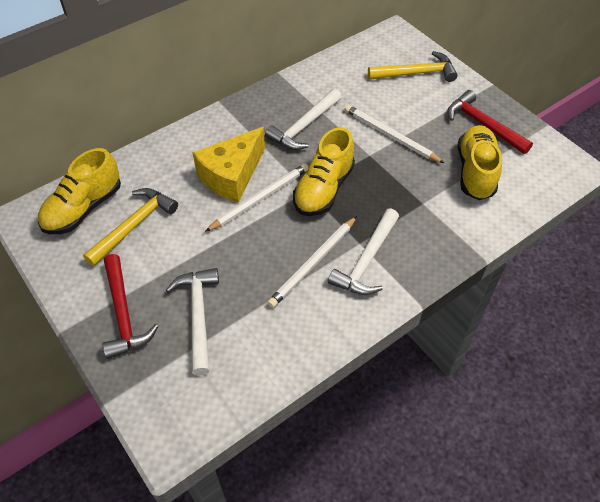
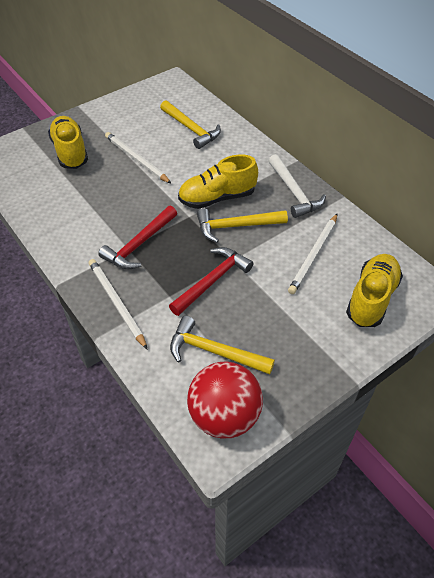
red ball: 0 -> 1
white hammer: 3 -> 1
yellow cheese: 1 -> 0
yellow hammer: 2 -> 3

